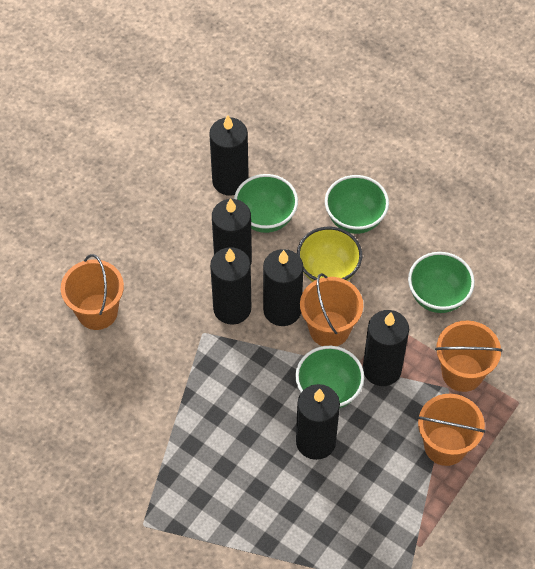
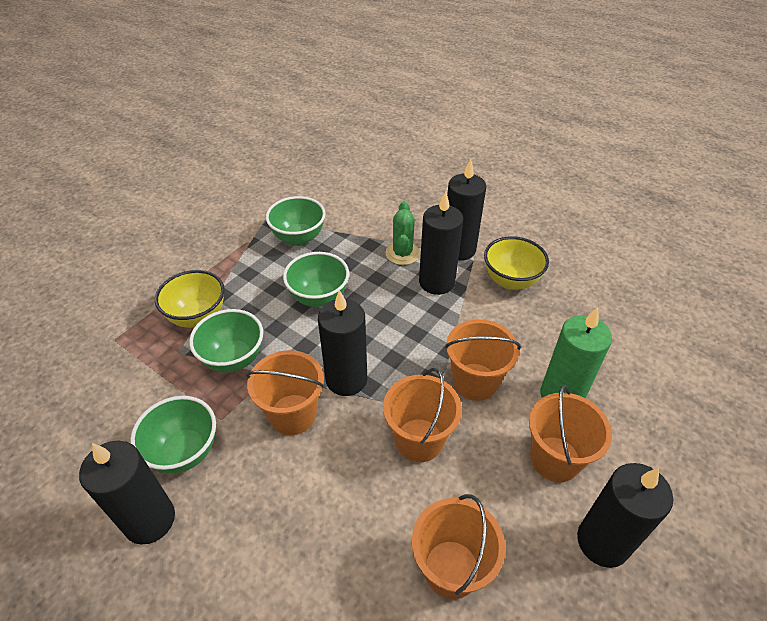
black candle: 6 -> 5
green cactus: 0 -> 1
green candle: 0 -> 1
orange bucket: 4 -> 5
yellow bowl: 1 -> 2

